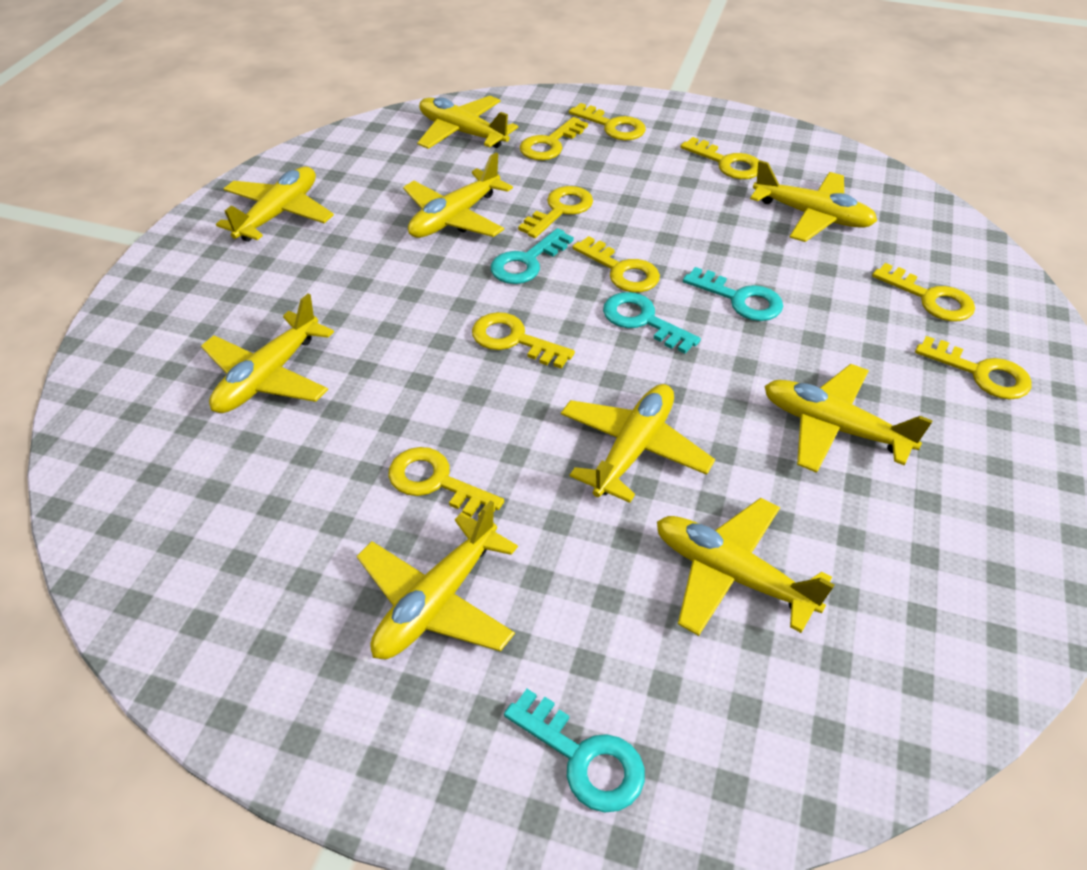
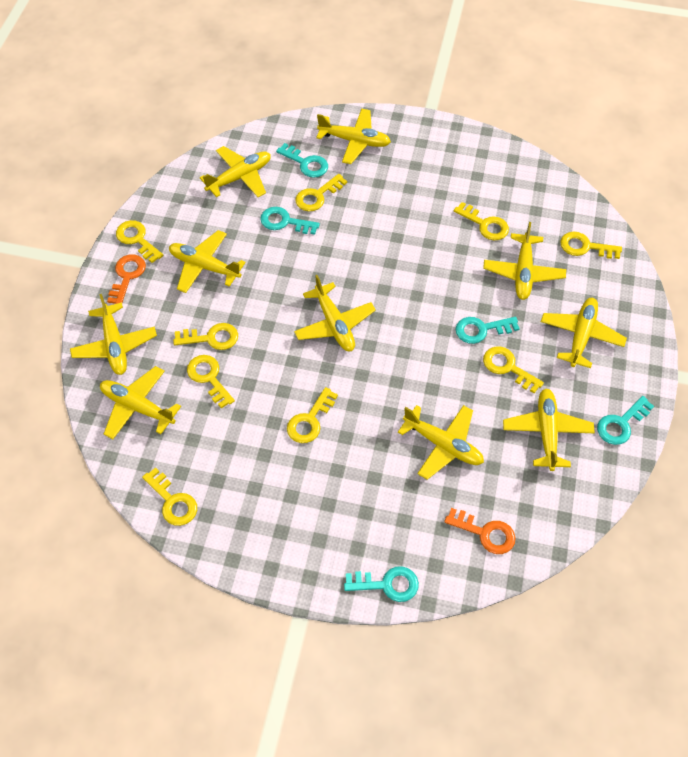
orange key: 0 -> 2
turquoise key: 4 -> 5
yellow plane: 9 -> 10

